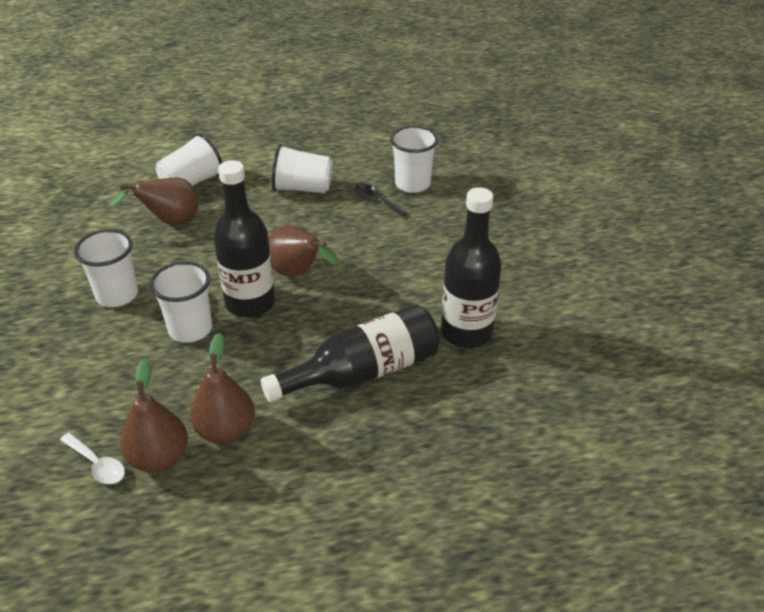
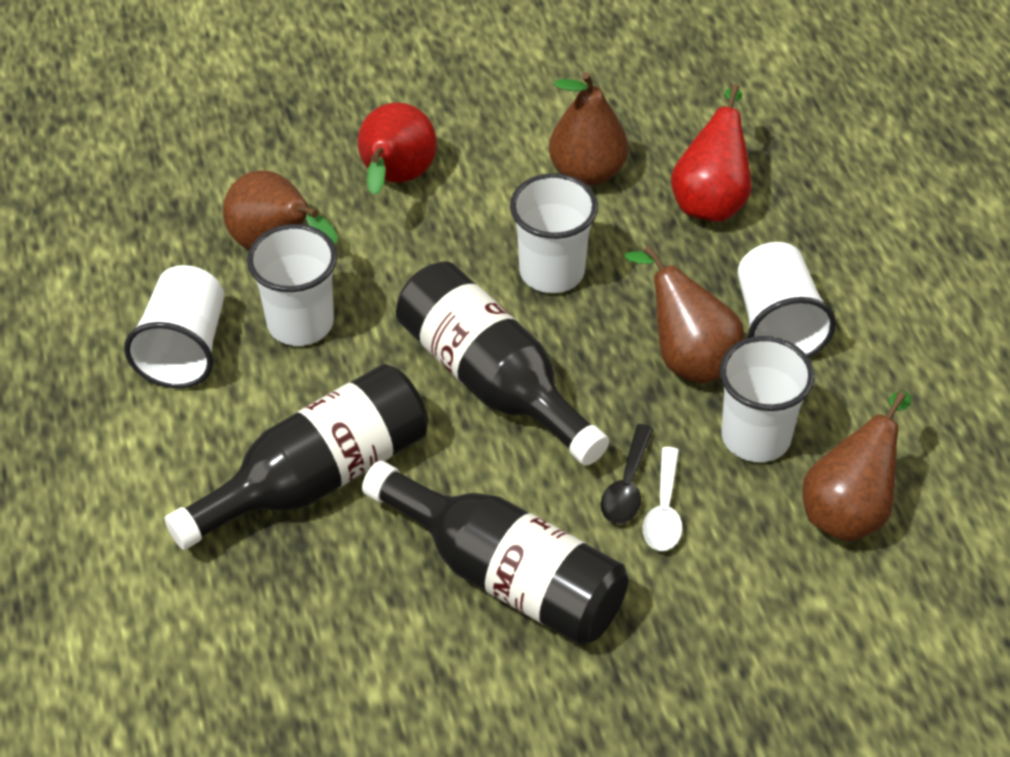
red pear: 0 -> 2

